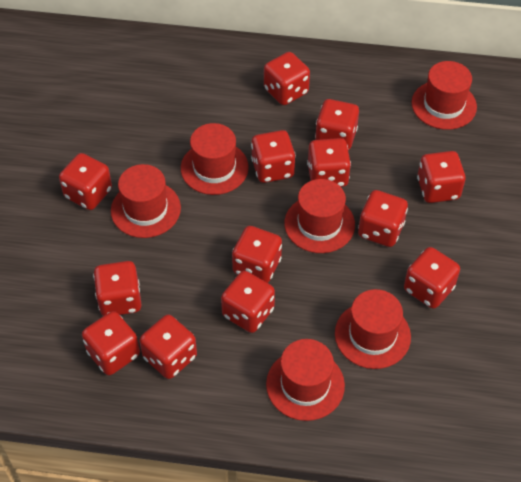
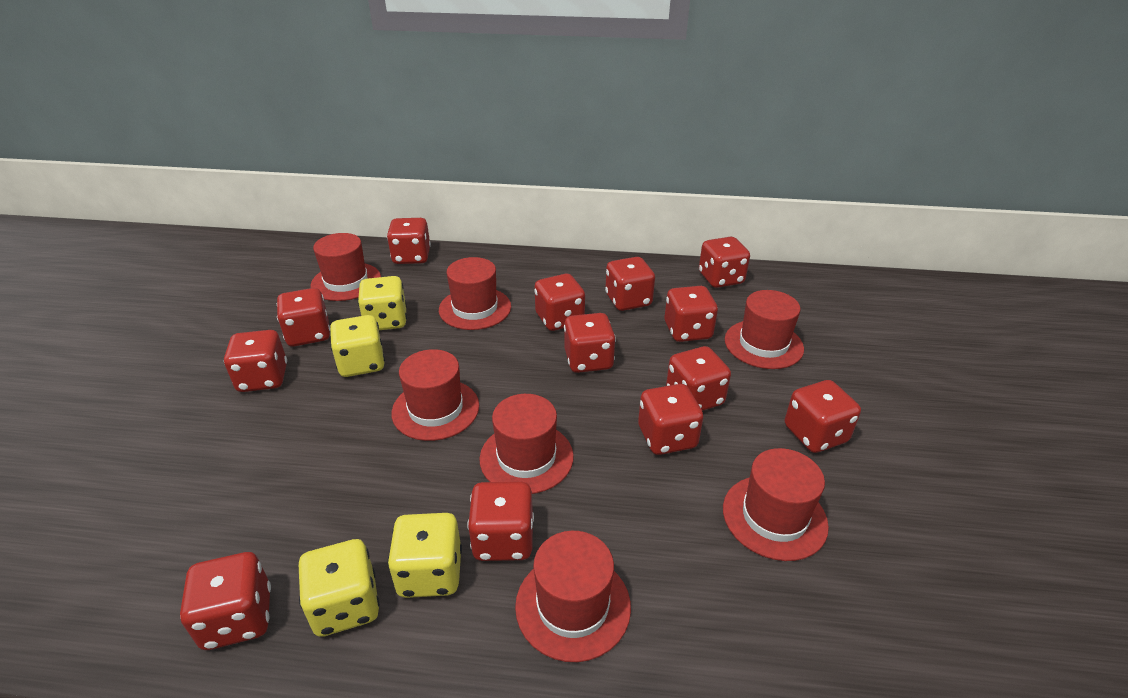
red hat: 6 -> 7
yellow dice: 0 -> 4

